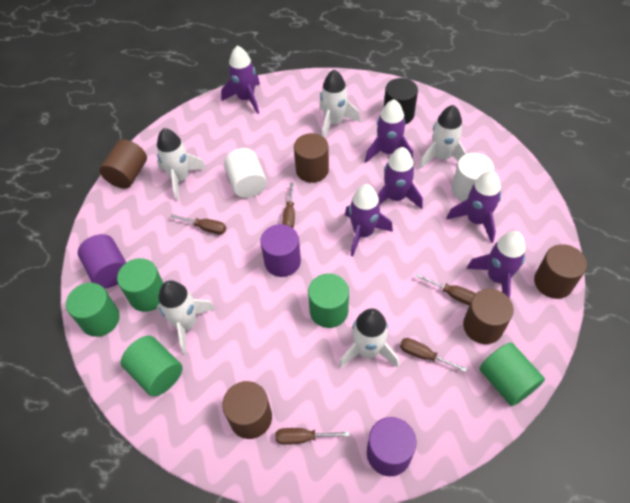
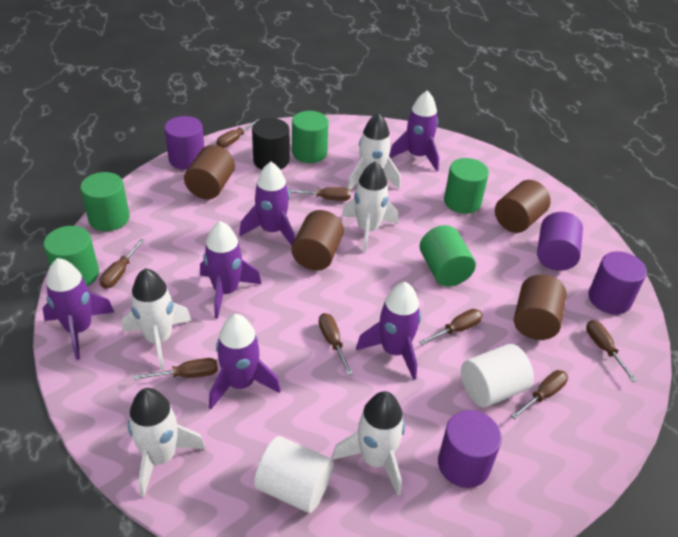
brown cylinder: 5 -> 4
brown screwdriver: 5 -> 8
purple cylinder: 3 -> 4

